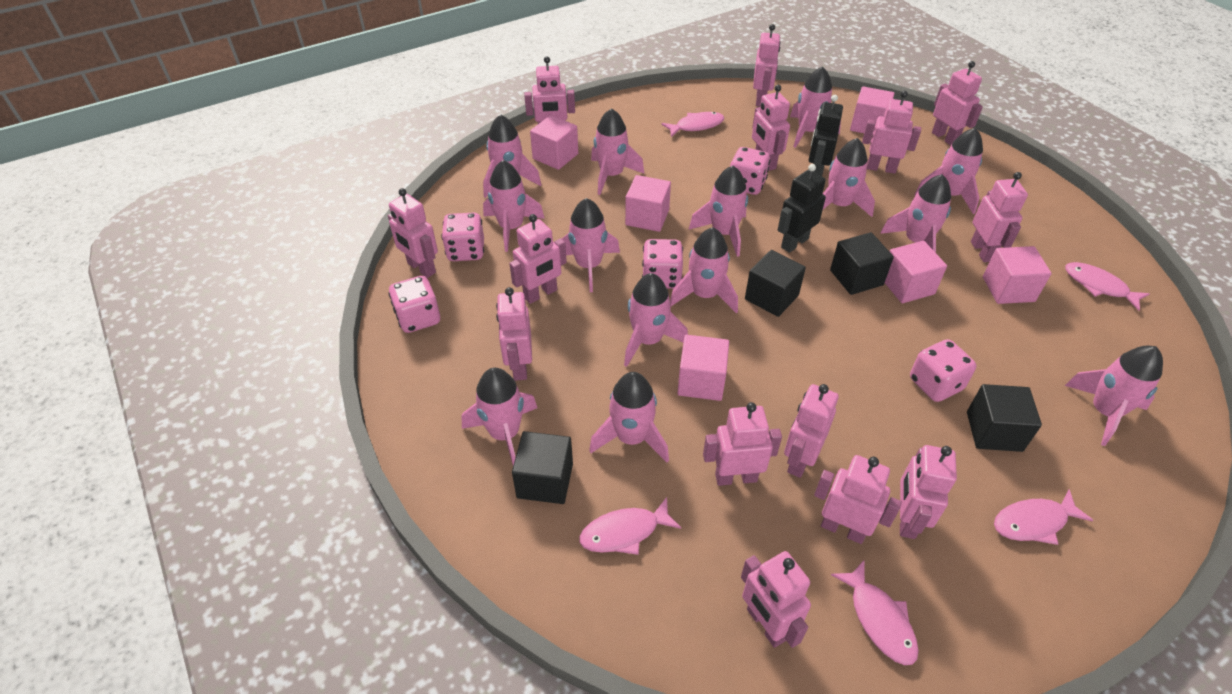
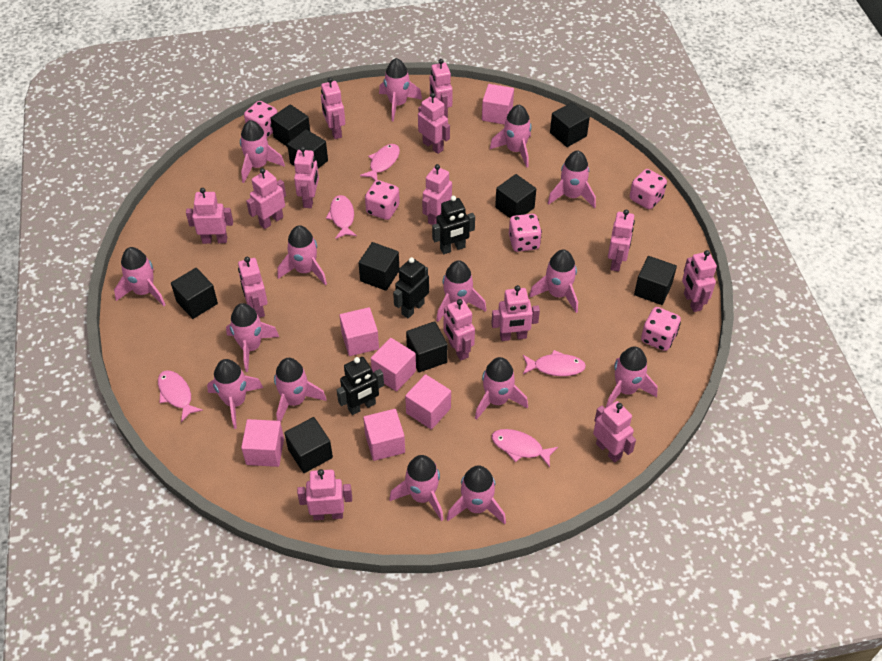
black cube: 4 -> 9
black robot: 2 -> 3
pink rocket: 14 -> 15

